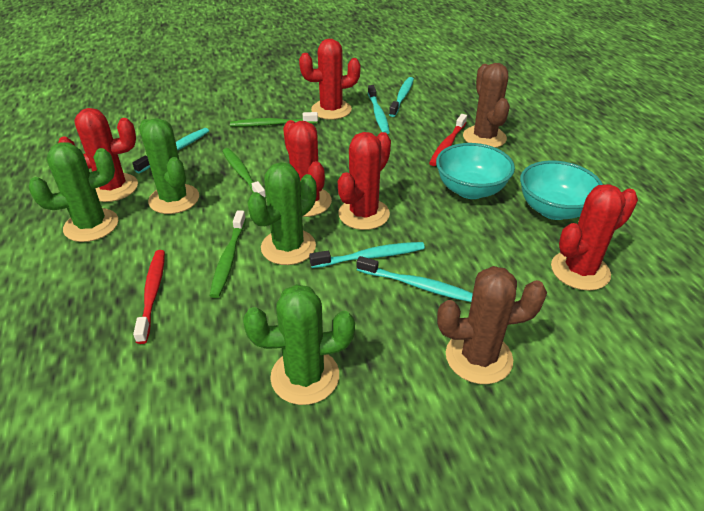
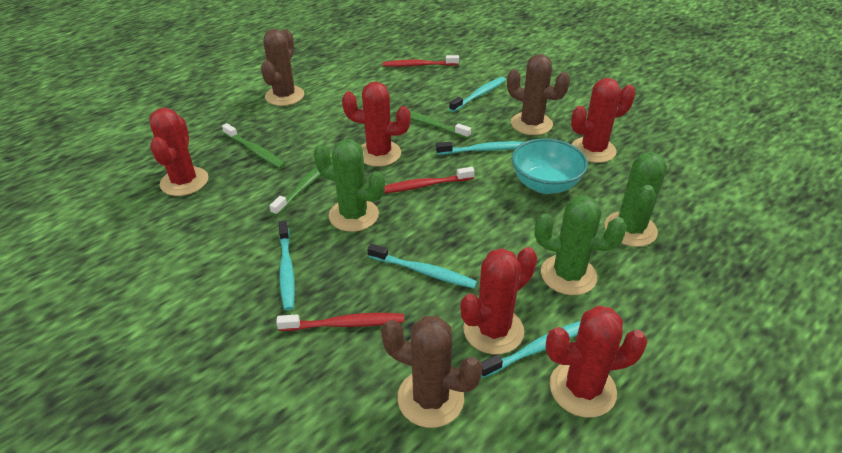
brown cactus: 2 -> 3
green cactus: 4 -> 3
red toothbrush: 2 -> 3
turquoise bowl: 2 -> 1

